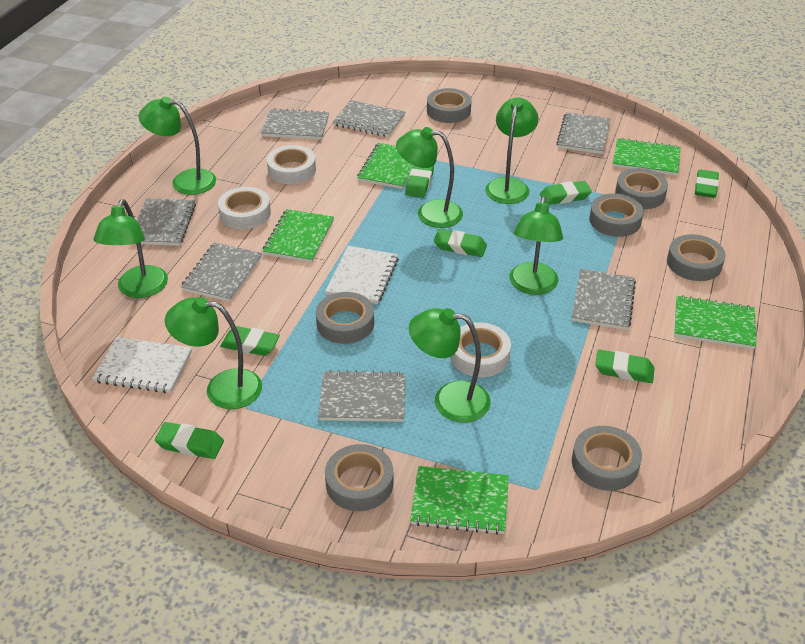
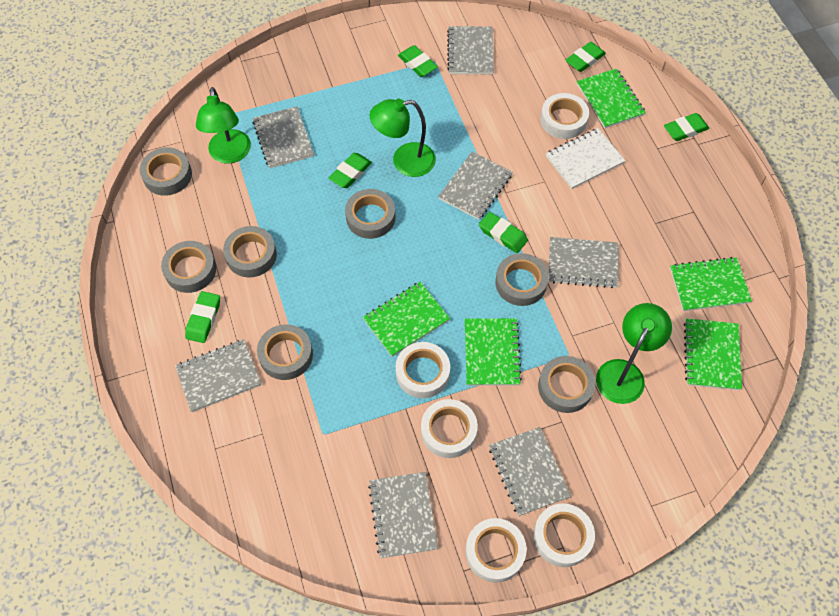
green eraser: 7 -> 6
green lamp: 7 -> 3
white notebook: 2 -> 1
white tape: 3 -> 5

